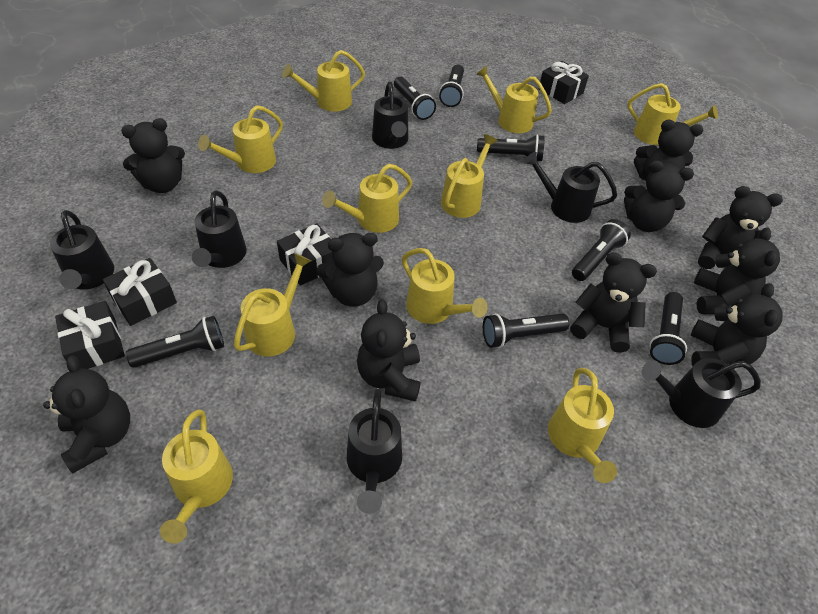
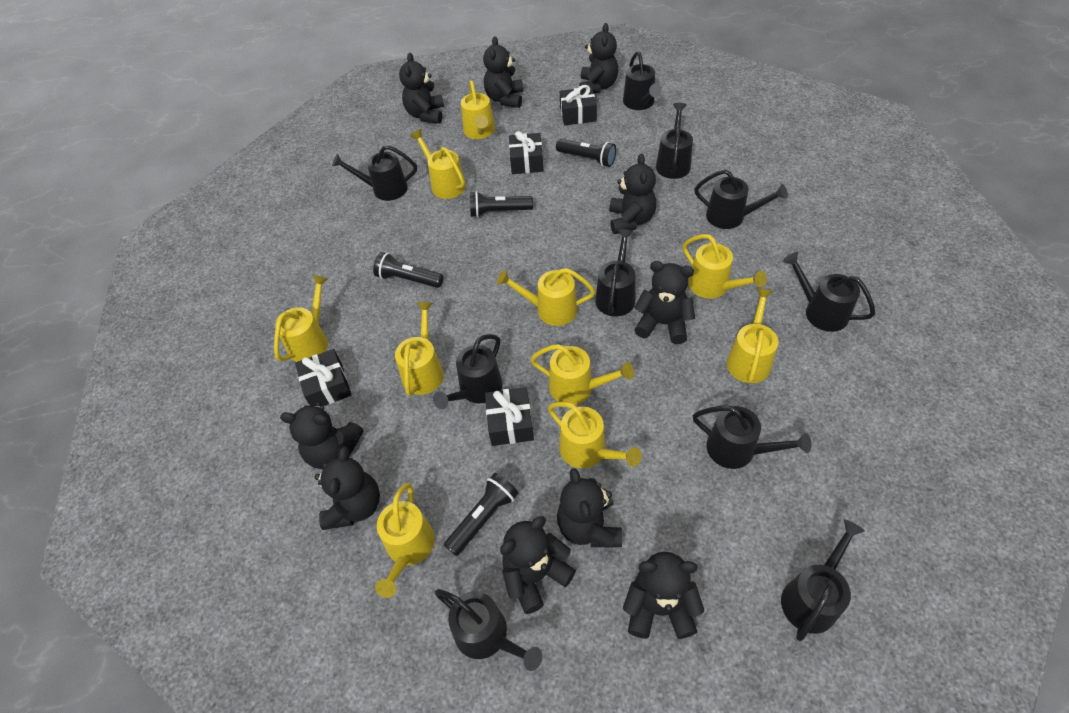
black flashlight: 7 -> 4
black watering can: 6 -> 10

